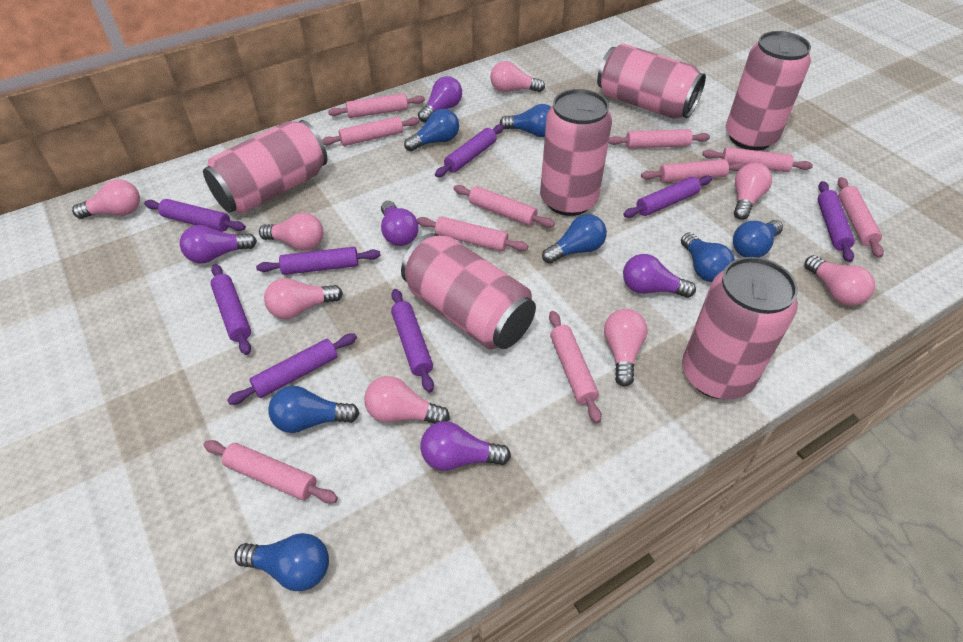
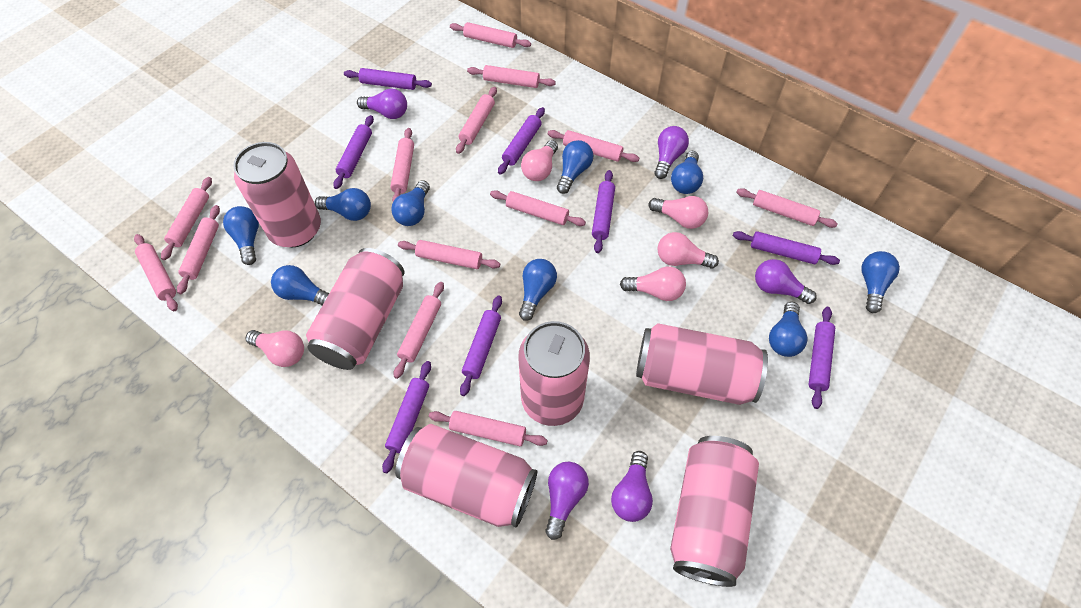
blue light bulb: 7 -> 9
pink light bulb: 8 -> 5
pink rolling pin: 10 -> 13

